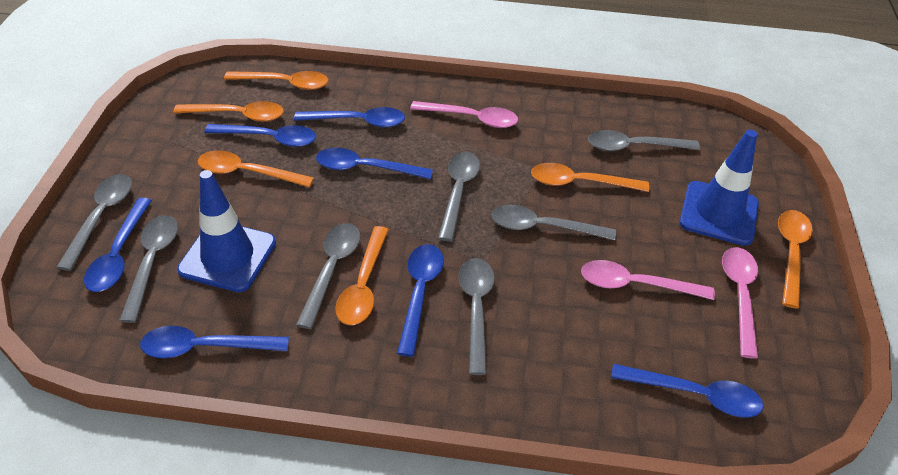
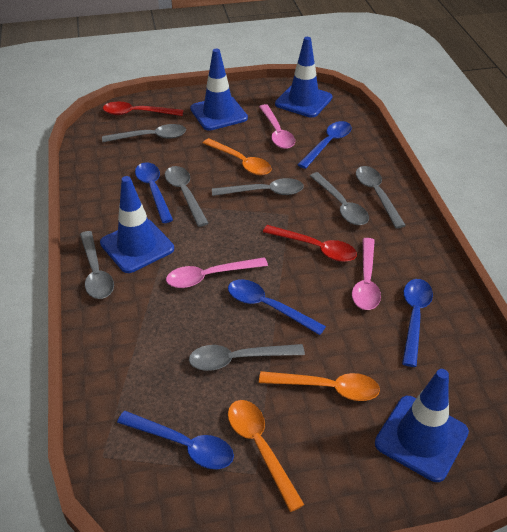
blue spoon: 7 -> 5
blue traffic cone: 2 -> 4
orange spoon: 6 -> 3
red spoon: 0 -> 2

